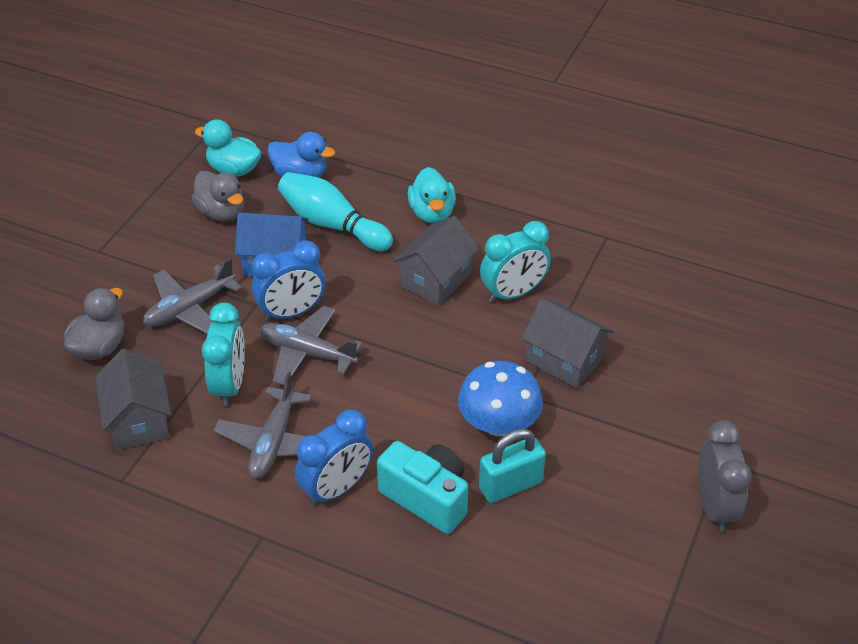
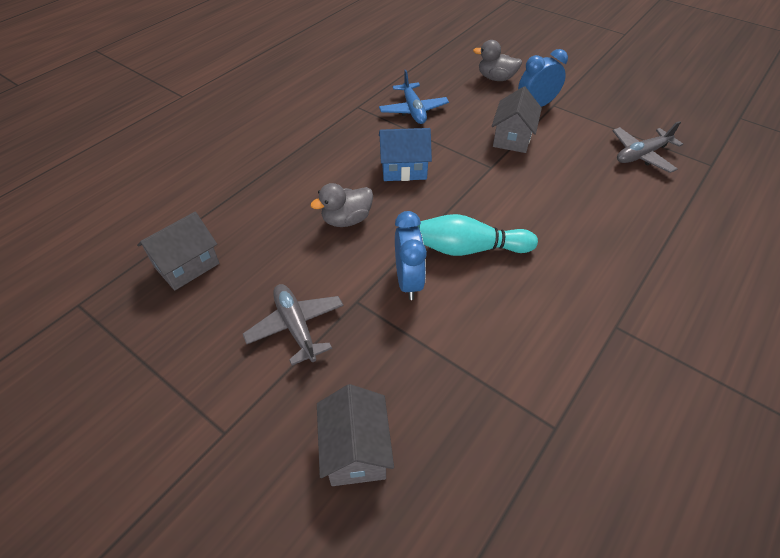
blue duck: 1 -> 0
blue mushroom: 1 -> 0
blue plane: 0 -> 1
grey clock: 1 -> 0
grey plane: 3 -> 2
turquoise camera: 1 -> 0
turquoise clock: 2 -> 0
turquoise duck: 2 -> 0
turquoise padlock: 1 -> 0

